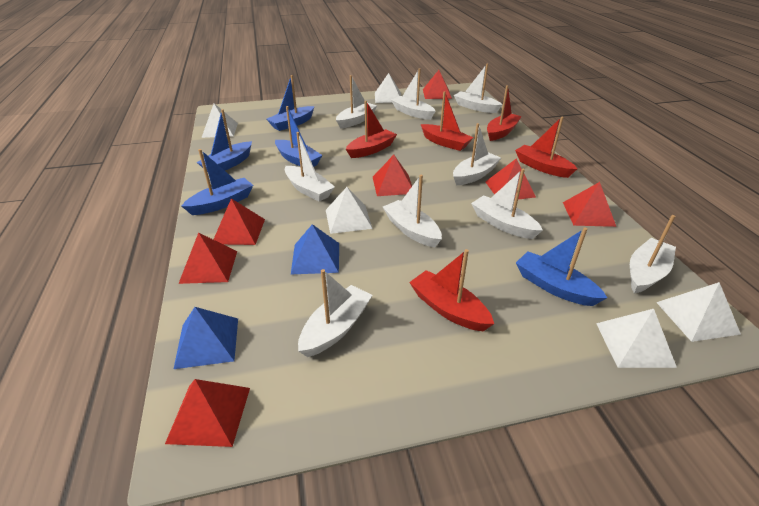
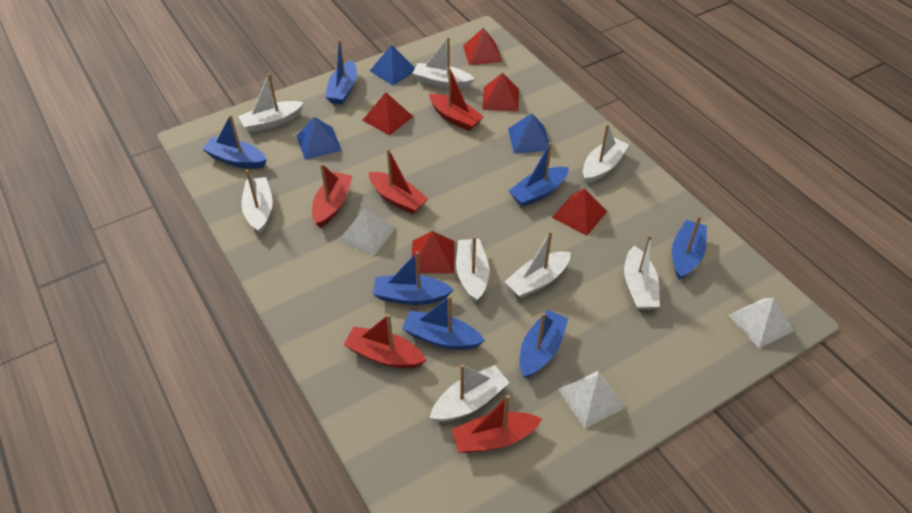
blue boat: 5 -> 7
blue pyramid: 2 -> 3
red pyramid: 7 -> 5
white boat: 9 -> 8
white pyramid: 5 -> 3

